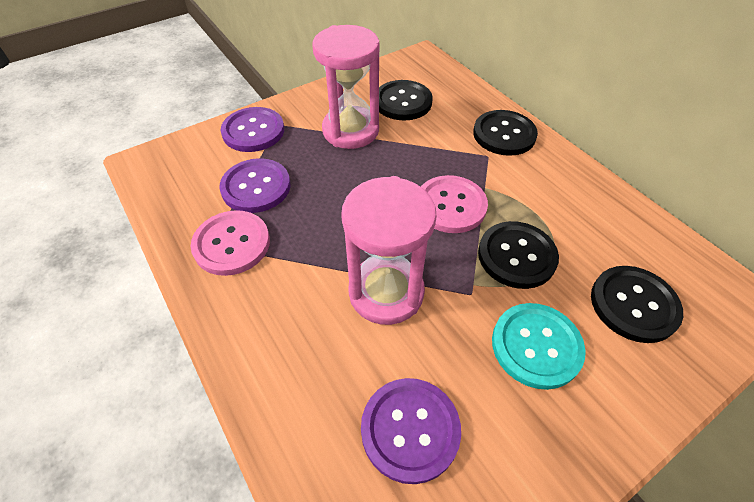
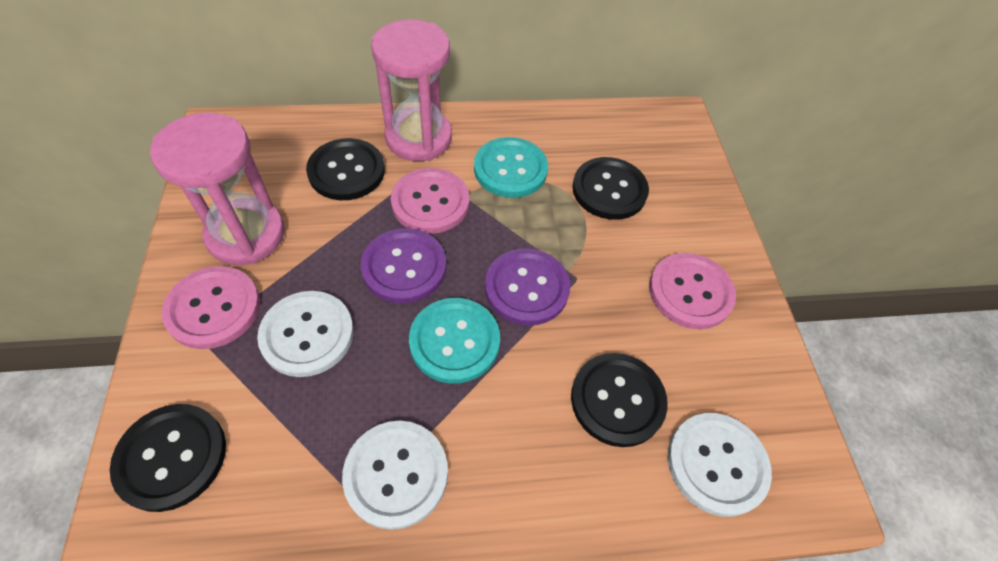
pink button: 2 -> 3
purple button: 3 -> 2
turquoise button: 1 -> 2
white button: 0 -> 3

